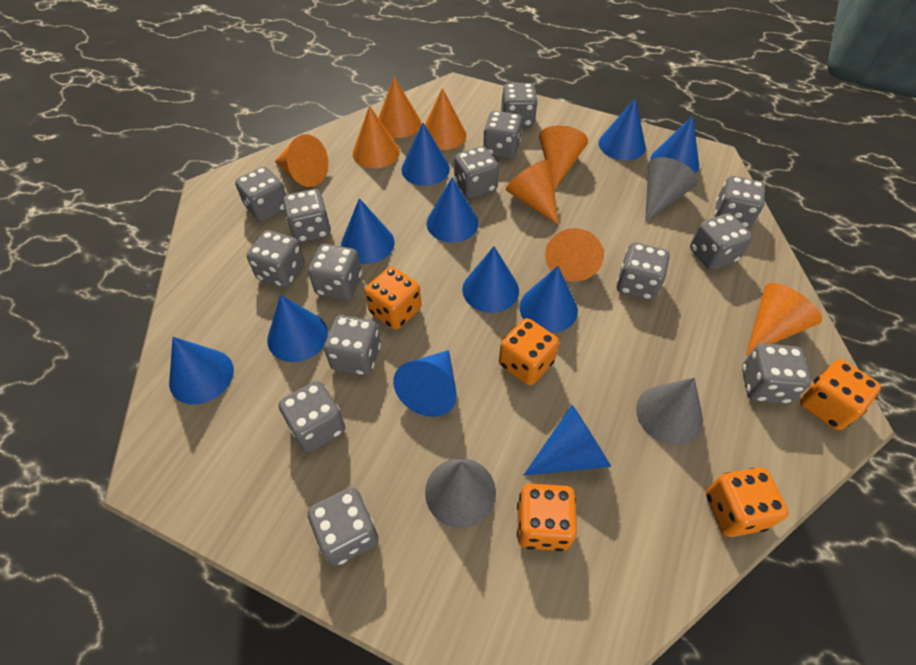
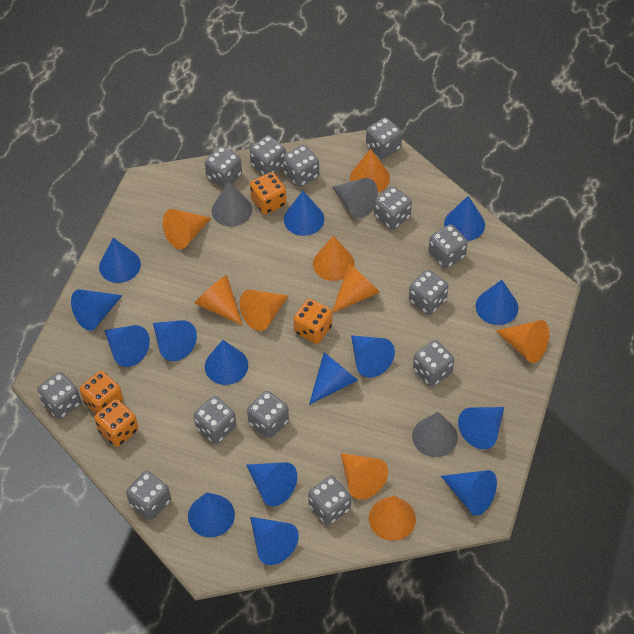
blue cone: 11 -> 15
grey dice: 14 -> 13
orange cone: 8 -> 9
orange dice: 5 -> 4

